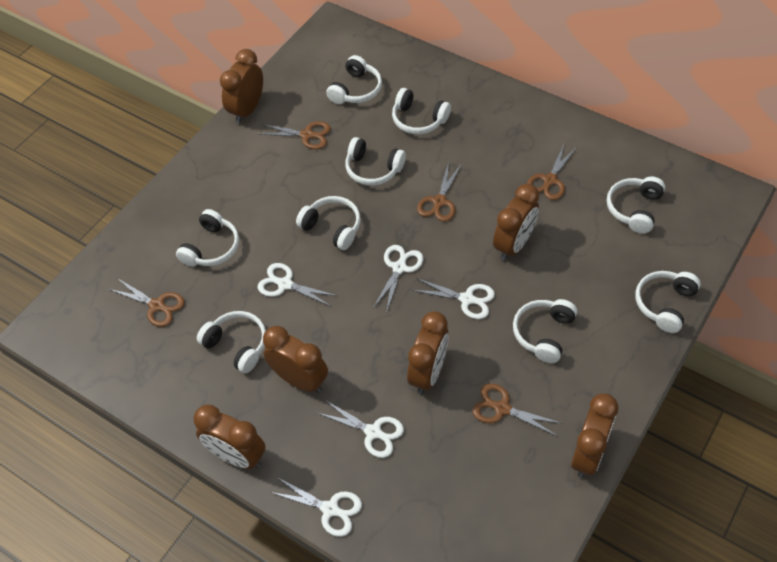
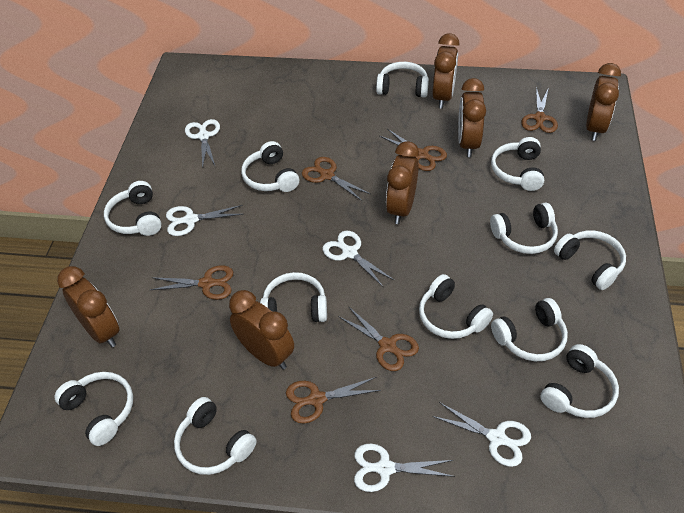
brown scissors: 5 -> 6
white headphones: 9 -> 12

